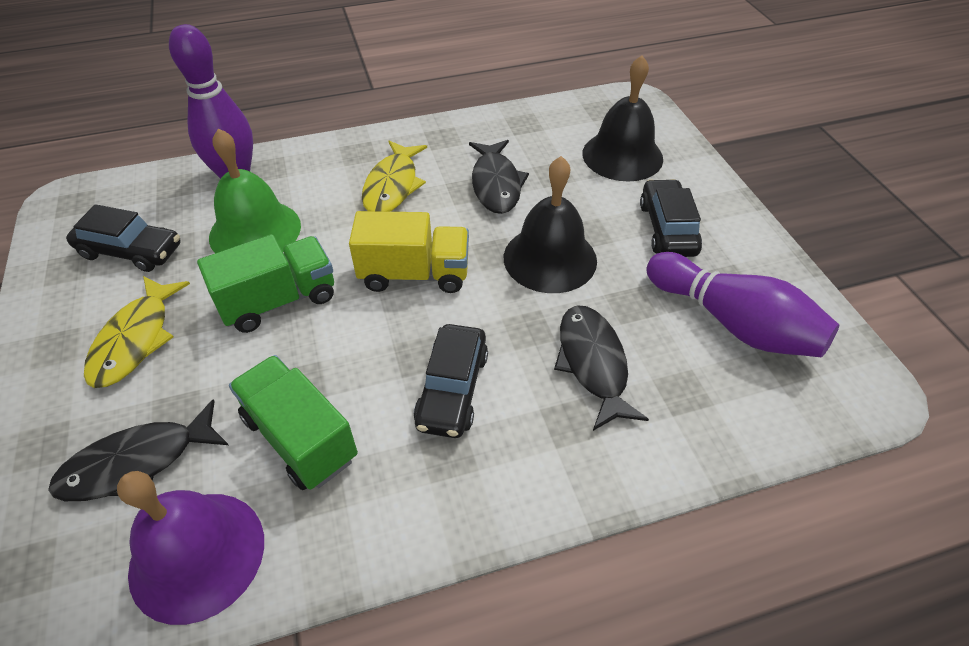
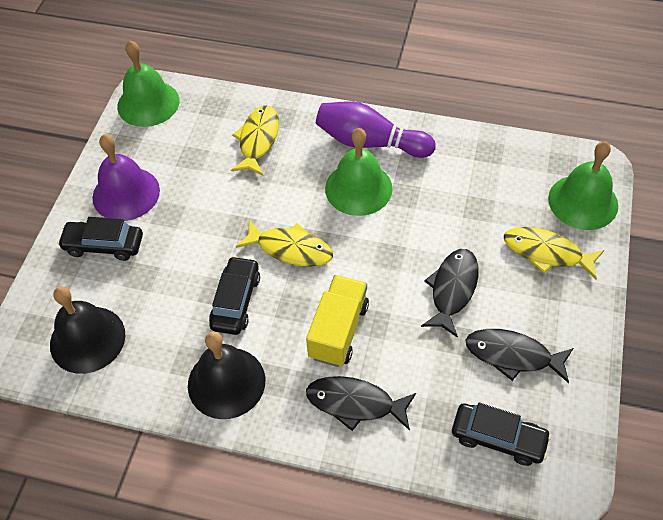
green bell: 1 -> 3
green truck: 2 -> 0
purple bowling pin: 2 -> 1
yellow fish: 2 -> 3

